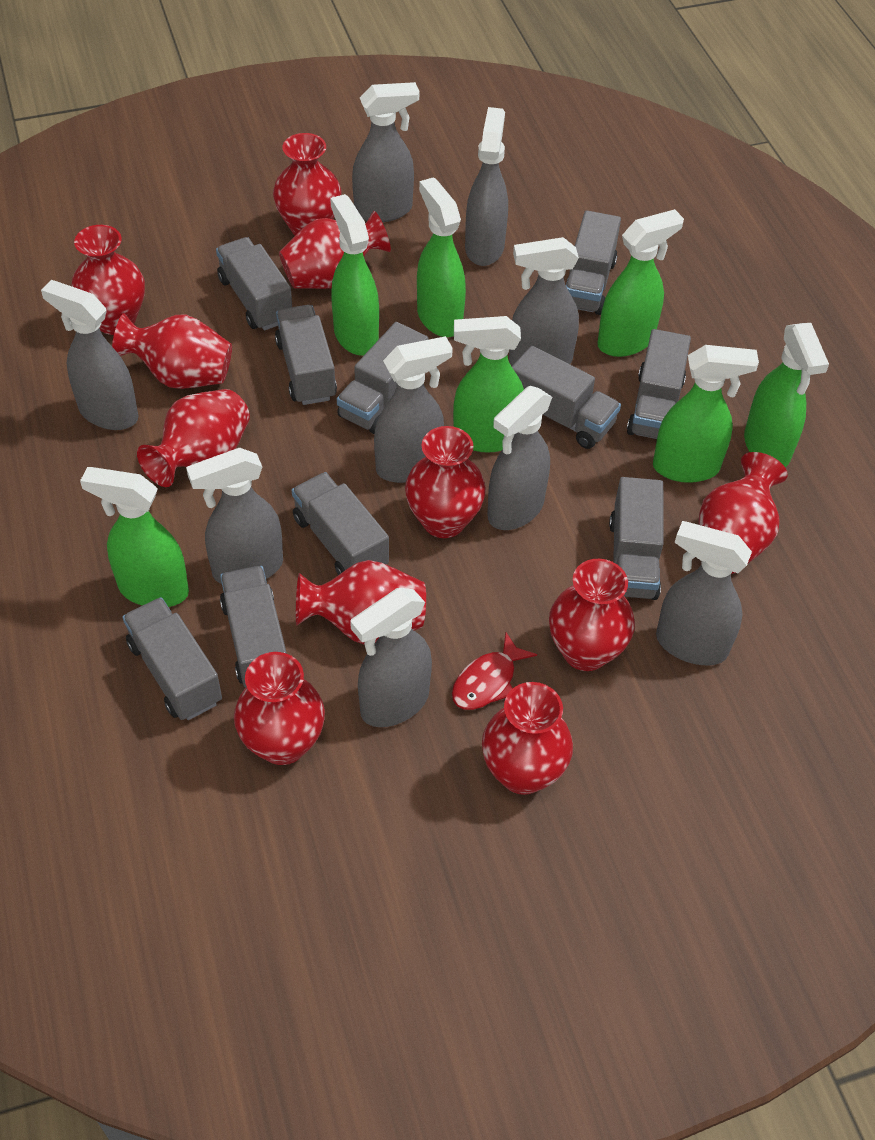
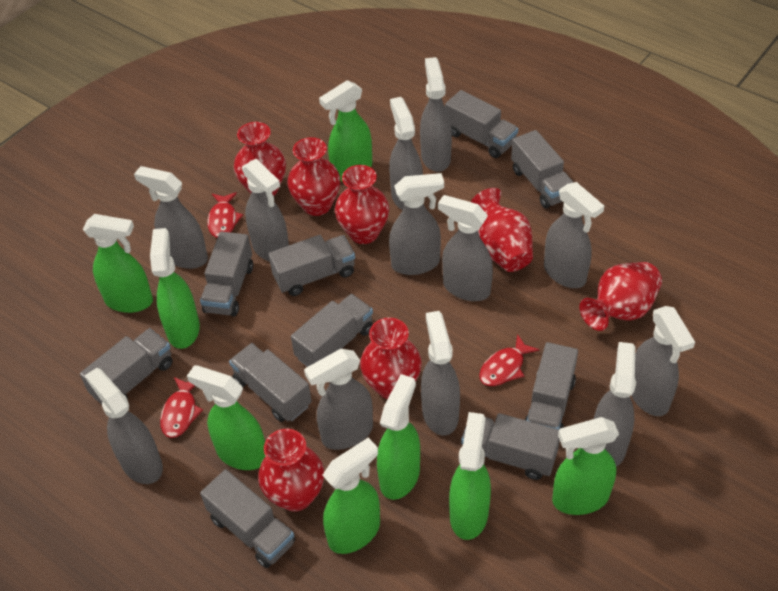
green spray bottle: 7 -> 8
grey spray bottle: 9 -> 12
red fish: 1 -> 3
red vase: 11 -> 7

